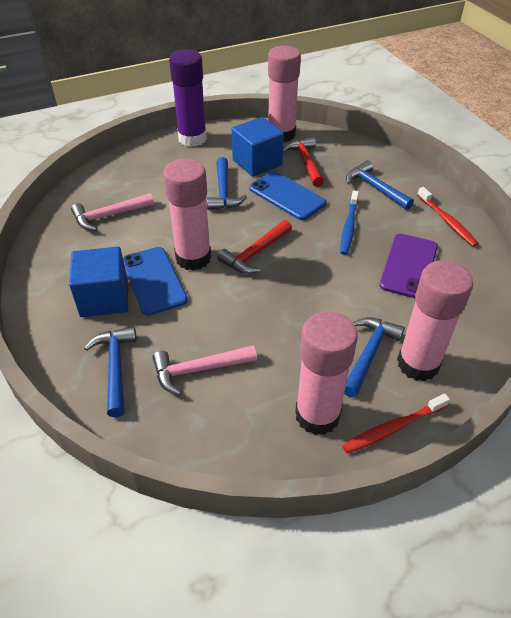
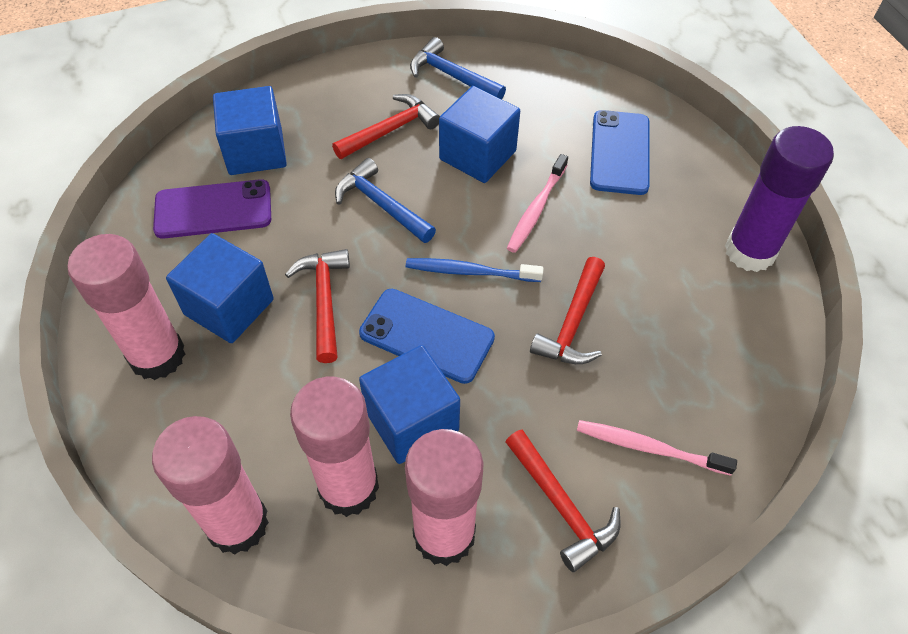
blue cube: 2 -> 4
blue hammer: 4 -> 2
pink hammer: 2 -> 0
pink toothbrush: 0 -> 2
red hammer: 2 -> 4
red toothbrush: 2 -> 0

